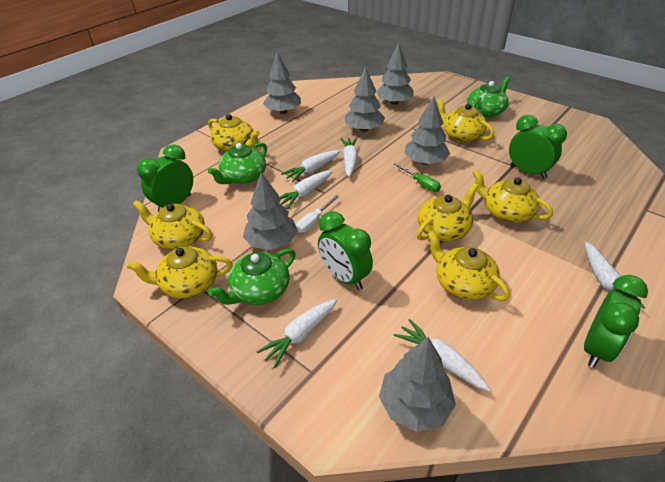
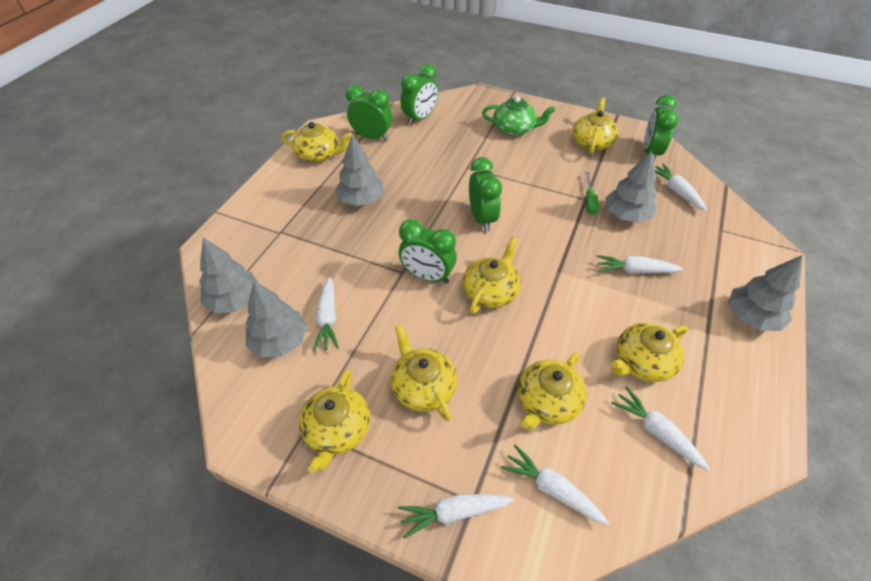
green clock: 4 -> 5
green teapot: 3 -> 1
grey tree: 6 -> 5
white screwdriver: 1 -> 0

